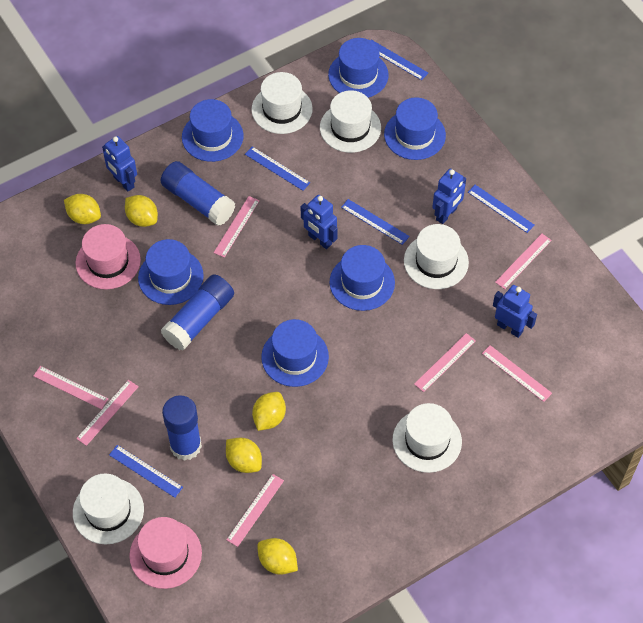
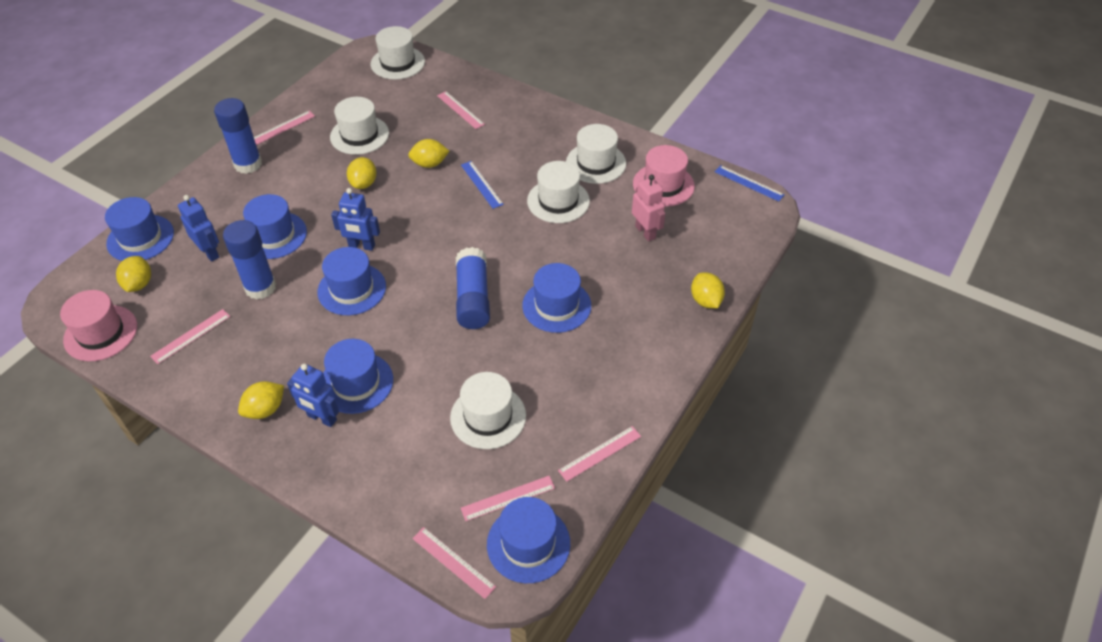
blue robot: 4 -> 3
blue ruler: 5 -> 2
pink robot: 0 -> 1
pink ruler: 7 -> 6

